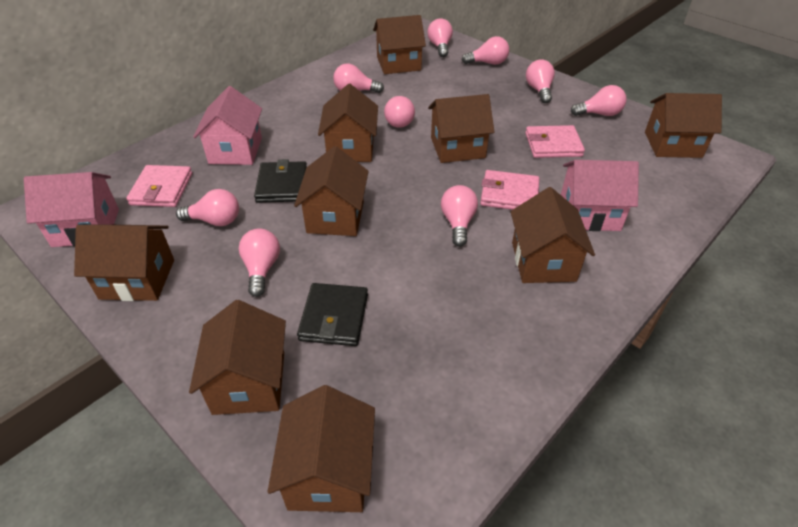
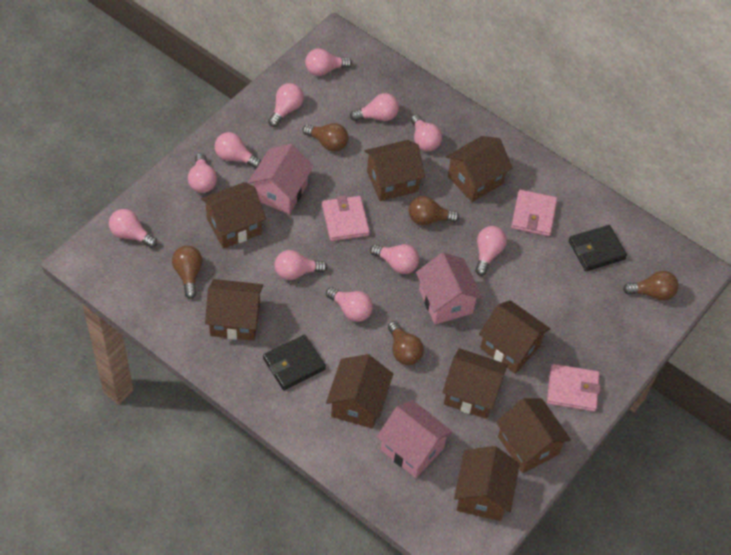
brown light bulb: 0 -> 5
pink light bulb: 9 -> 11

